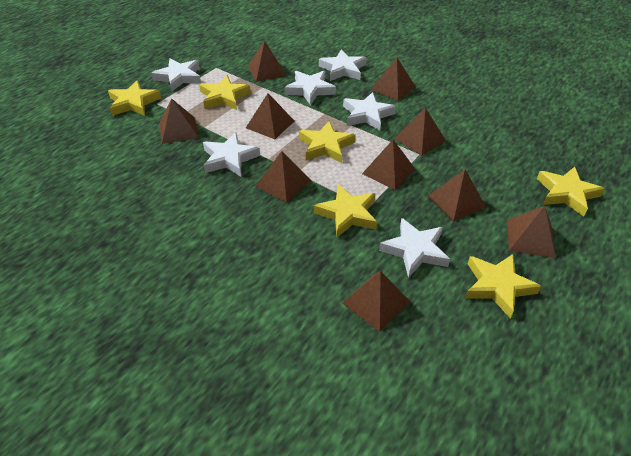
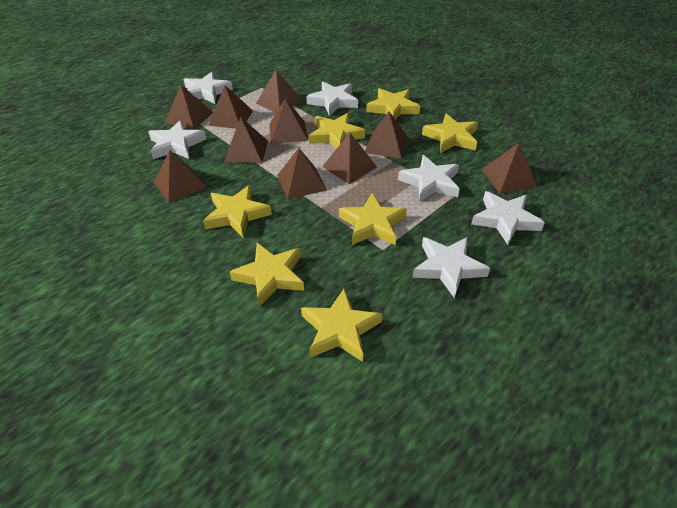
yellow star: 6 -> 7

